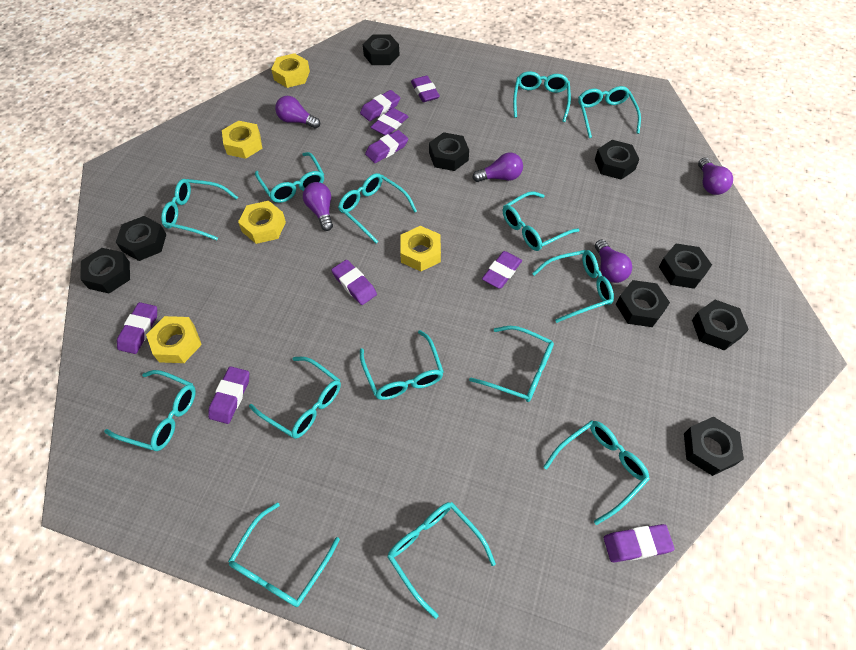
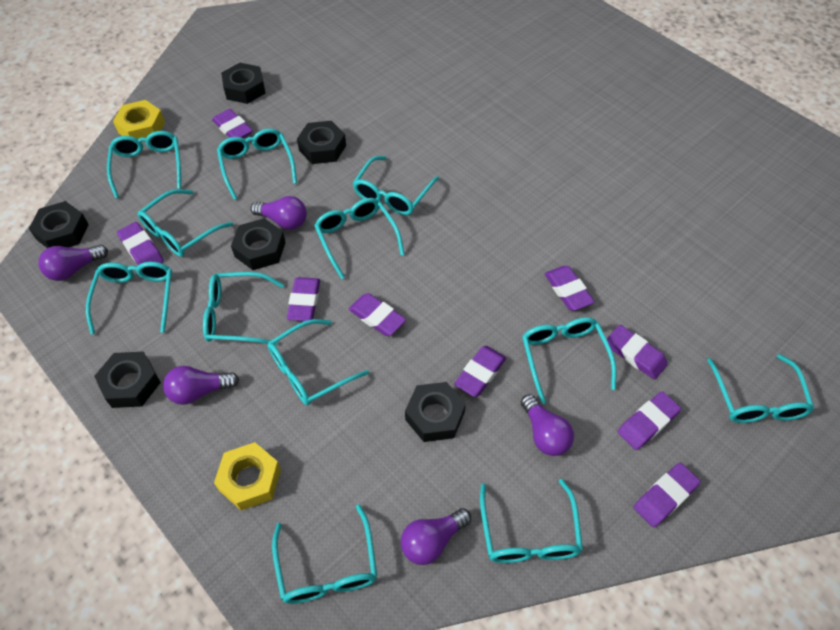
black nut: 9 -> 6
turquoise glasses: 14 -> 12
yellow nut: 5 -> 2

